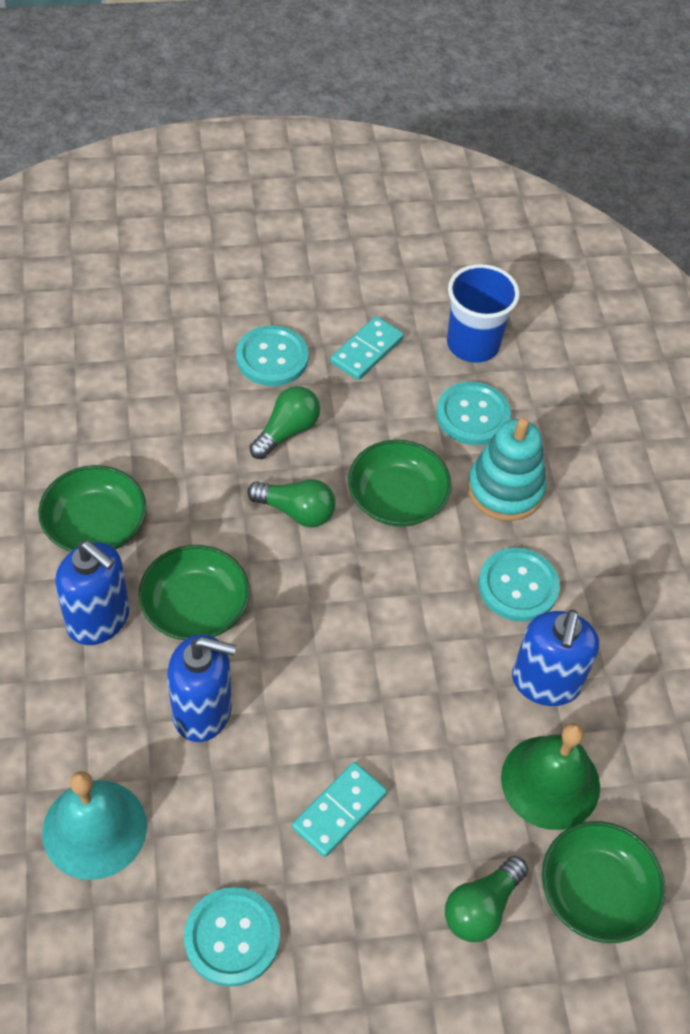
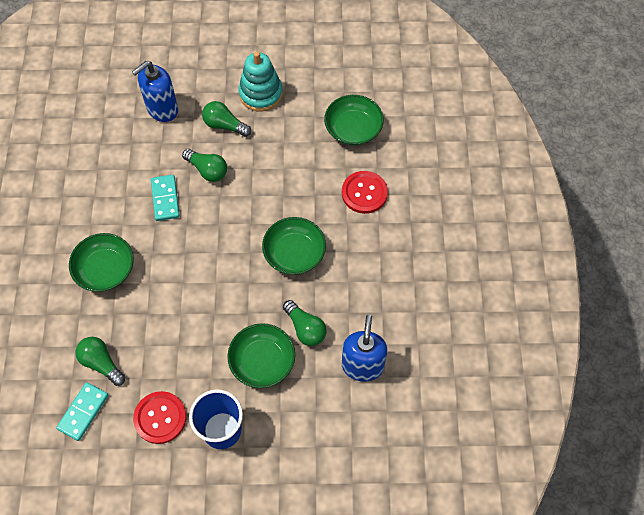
blue soap dispenser: 3 -> 2
green bell: 1 -> 0
green light bulb: 3 -> 4
red button: 0 -> 2
turquoise bell: 1 -> 0
turquoise button: 4 -> 0

